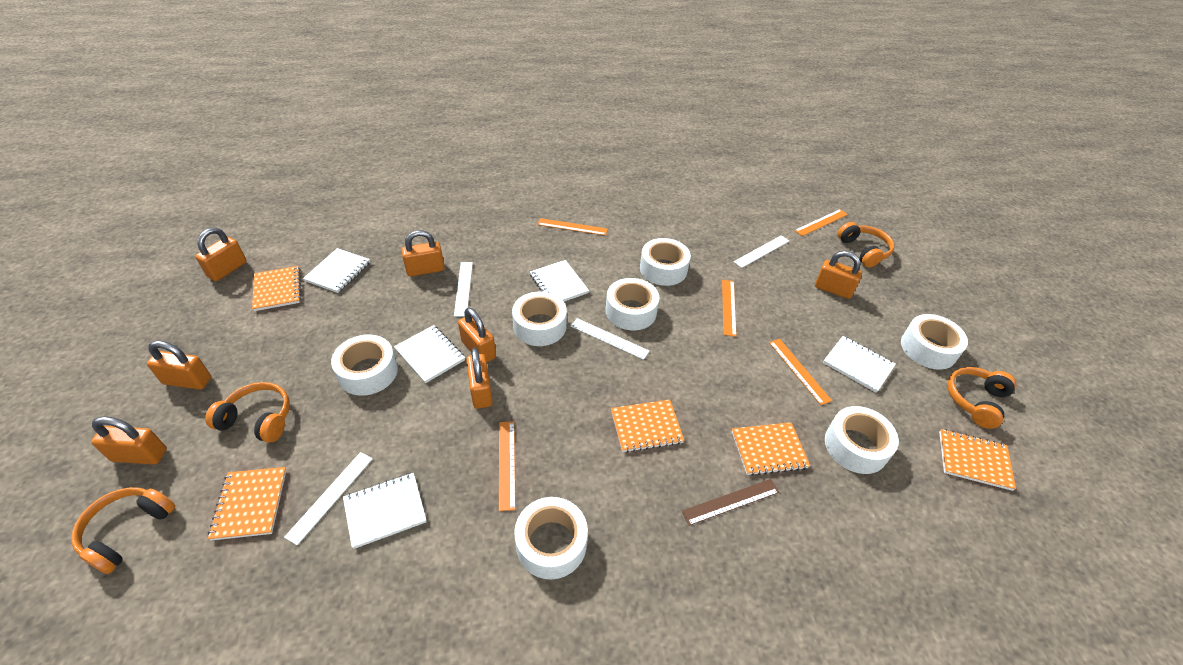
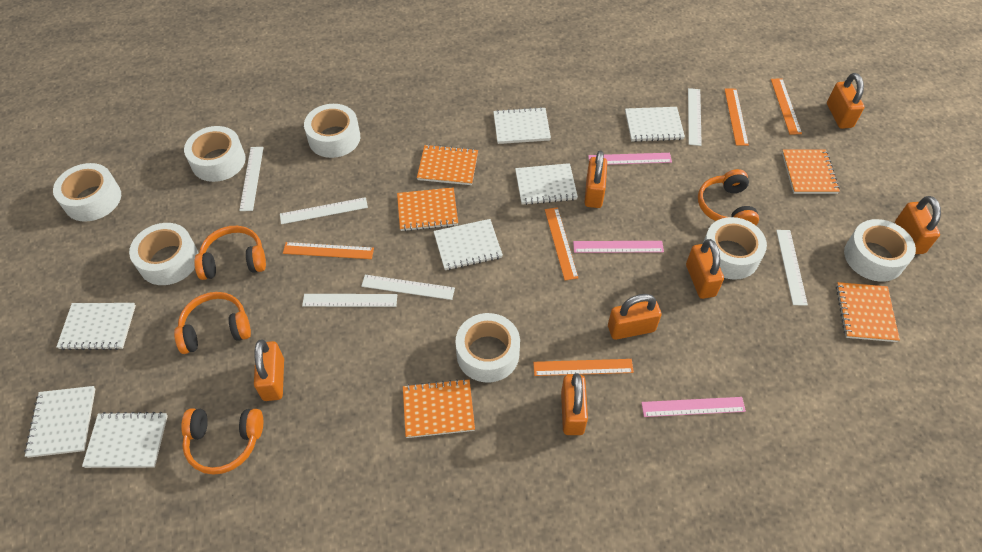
brown ruler: 1 -> 0
pink ruler: 0 -> 3
white notebook: 5 -> 7
white ruler: 4 -> 6

